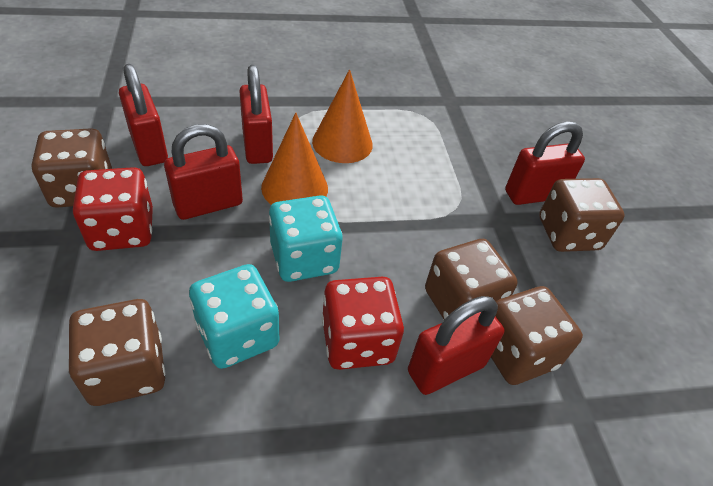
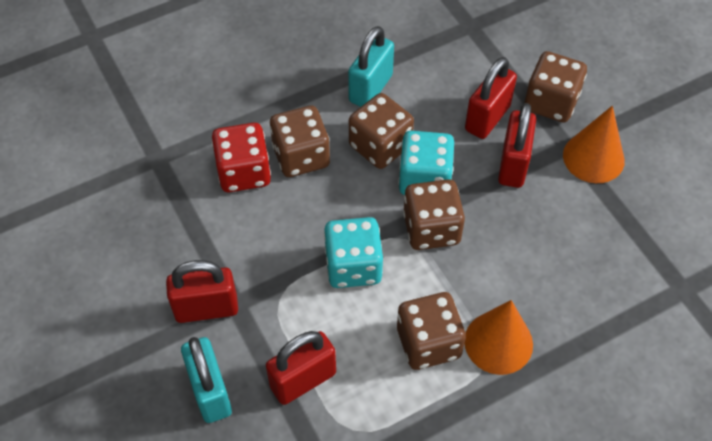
red dice: 2 -> 1
red padlock: 5 -> 4
turquoise padlock: 0 -> 2

